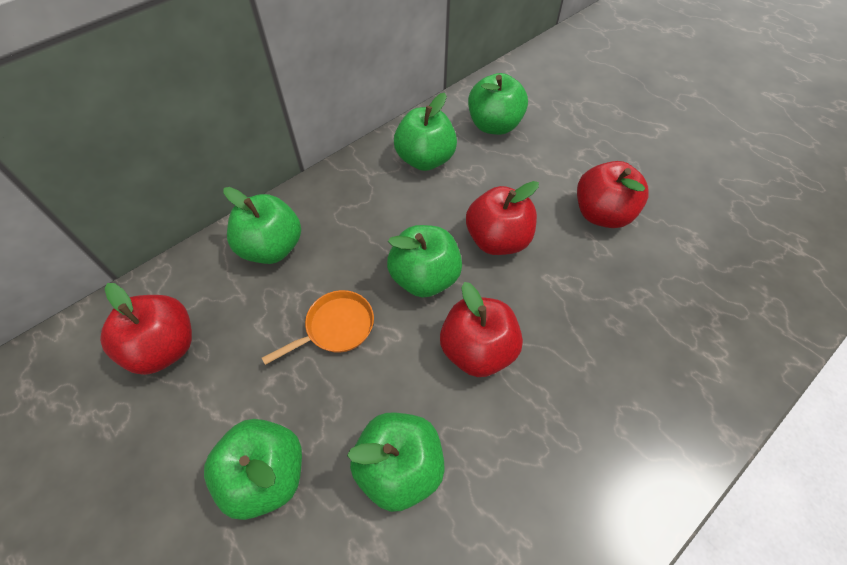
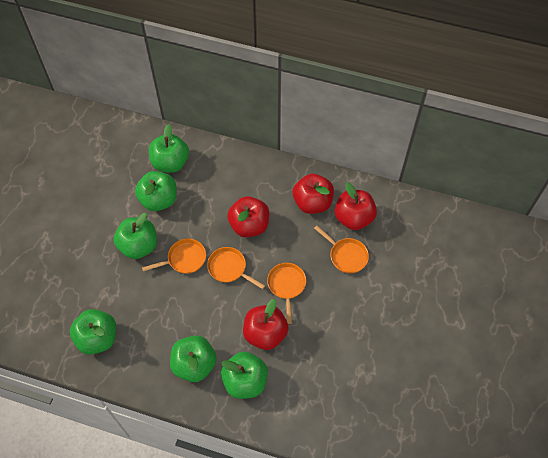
orange pan: 1 -> 4

